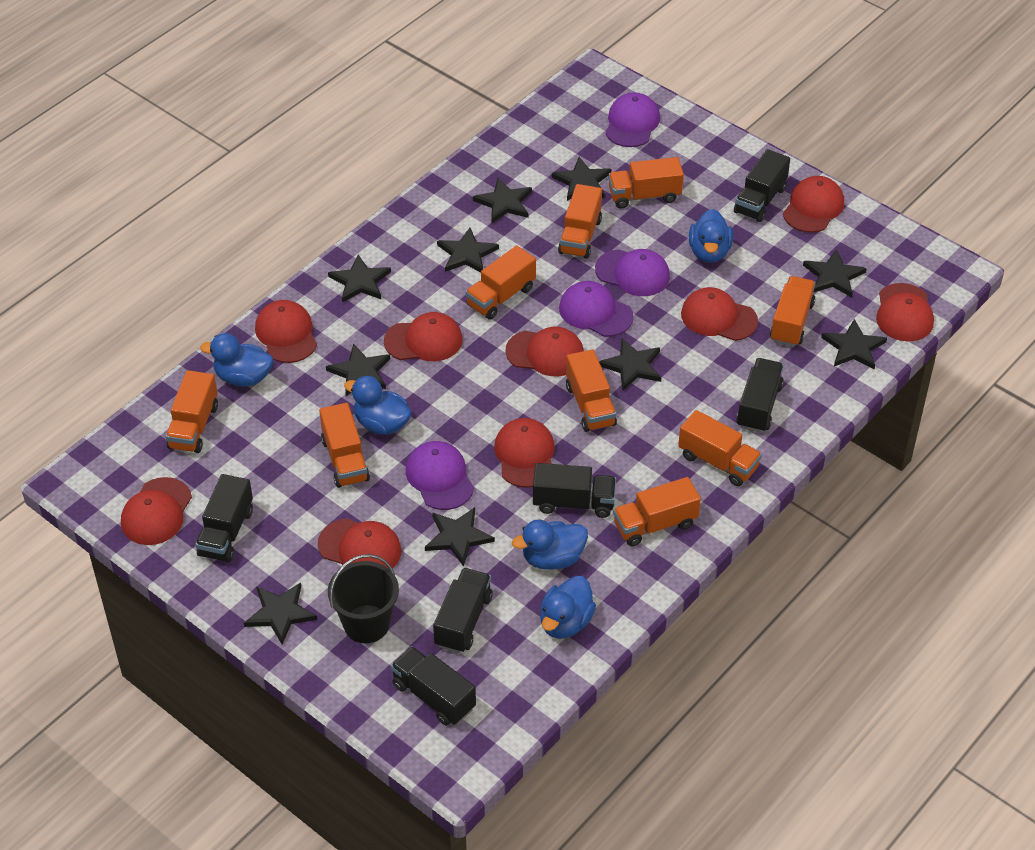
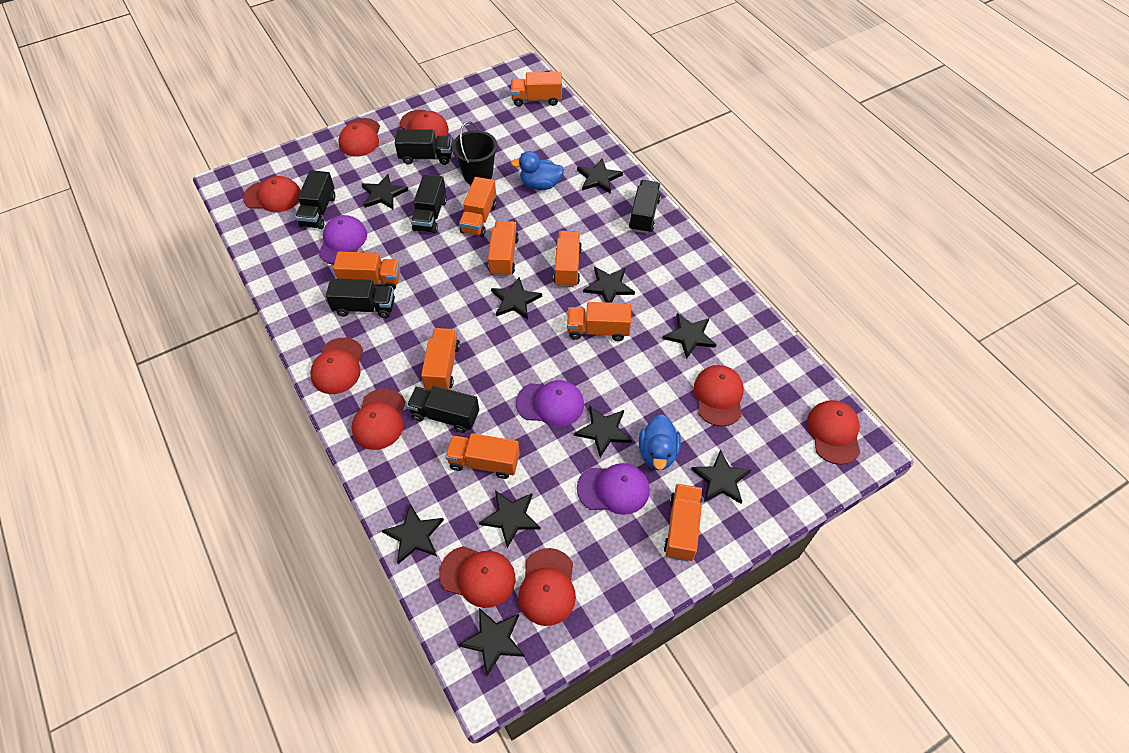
blue duck: 5 -> 2
purple cap: 4 -> 3

